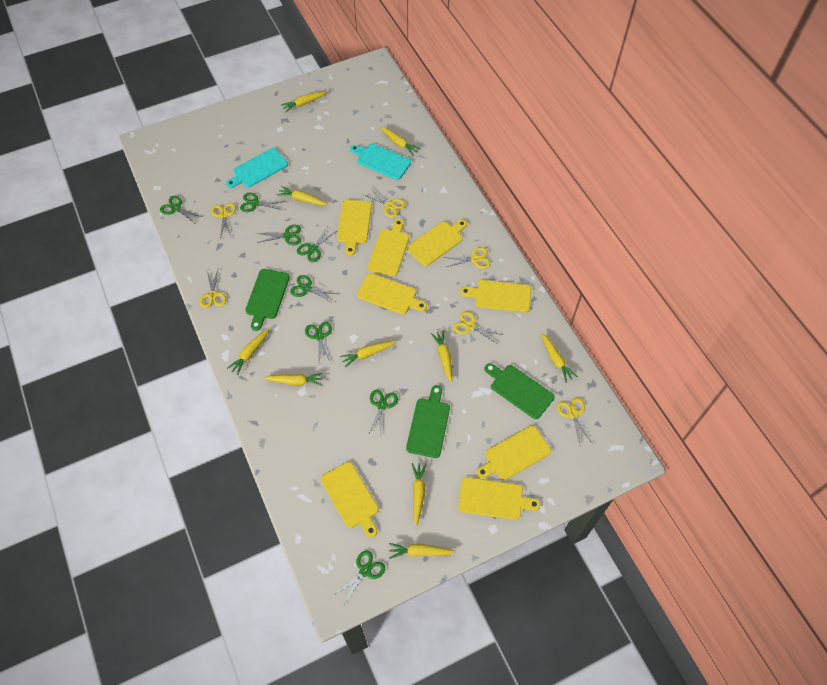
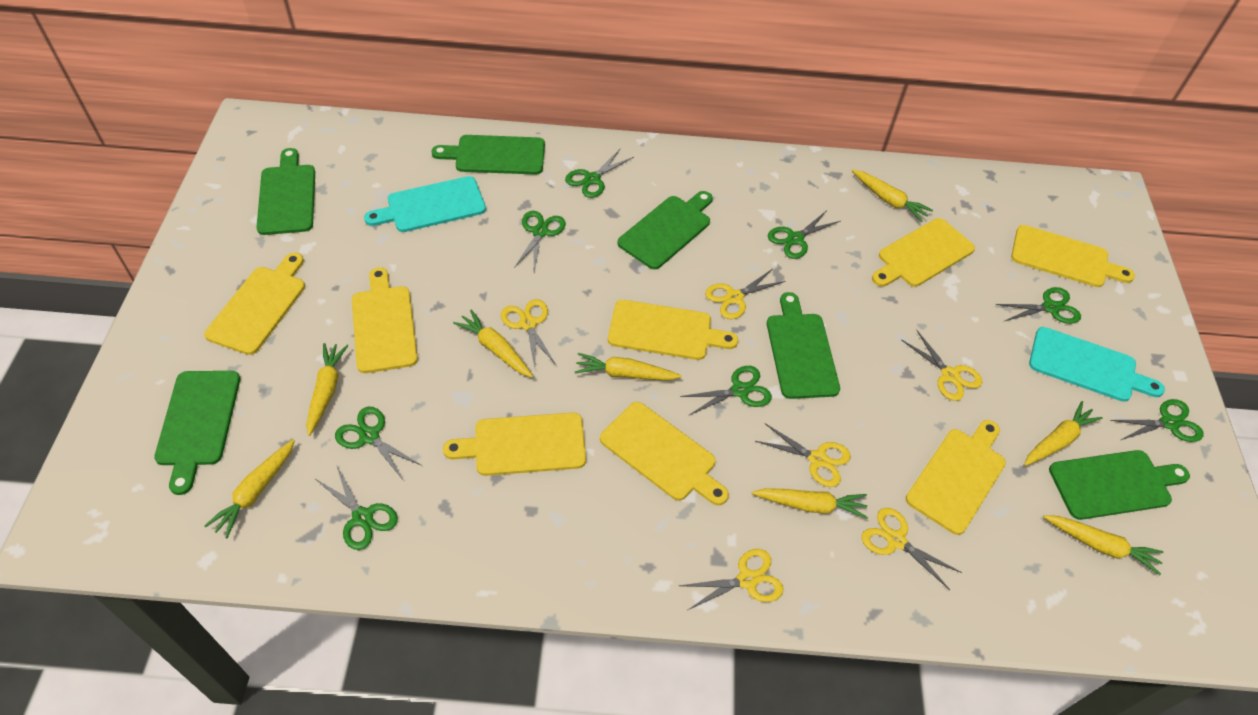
green cutting board: 3 -> 6
yellow carrot: 10 -> 8

